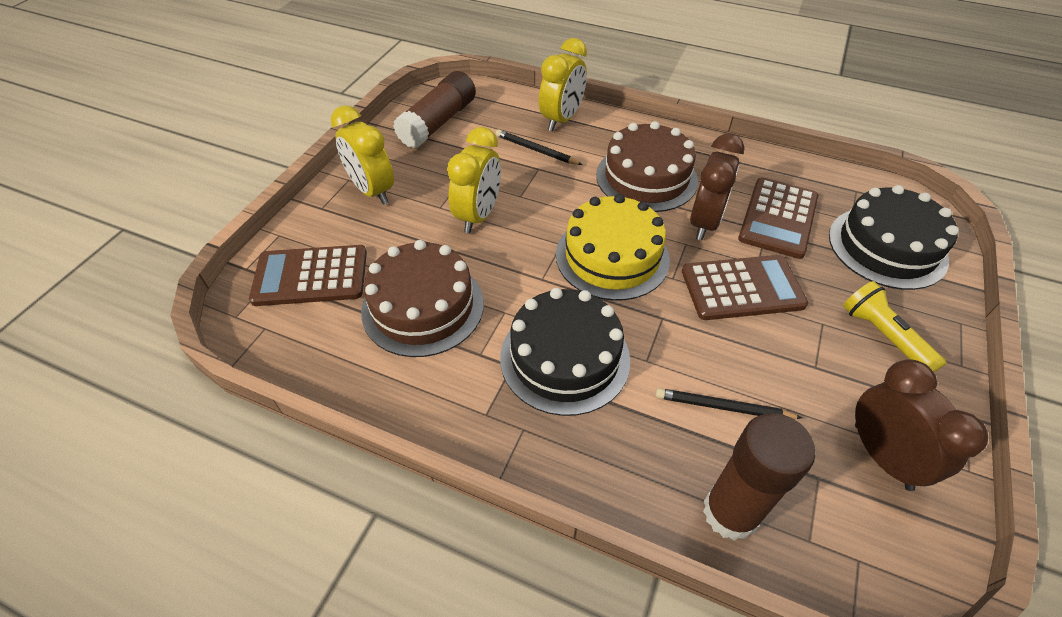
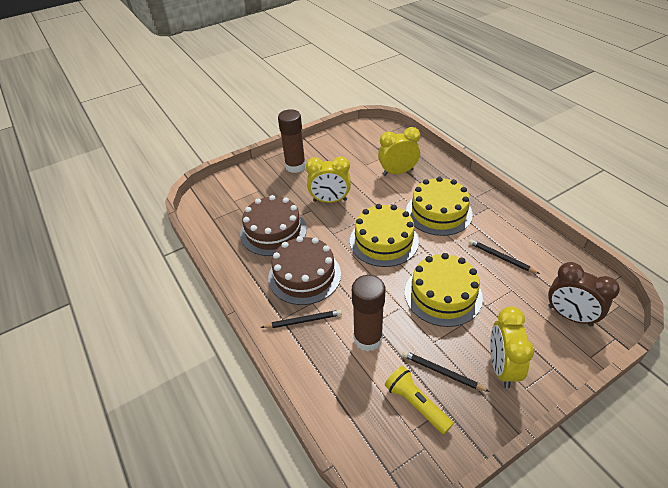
black cake: 2 -> 0
black pencil: 2 -> 3
brown calculator: 3 -> 0
brown clock: 2 -> 1
yellow cake: 1 -> 3

